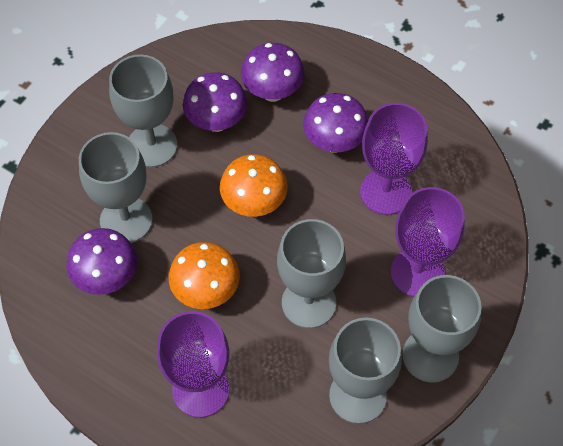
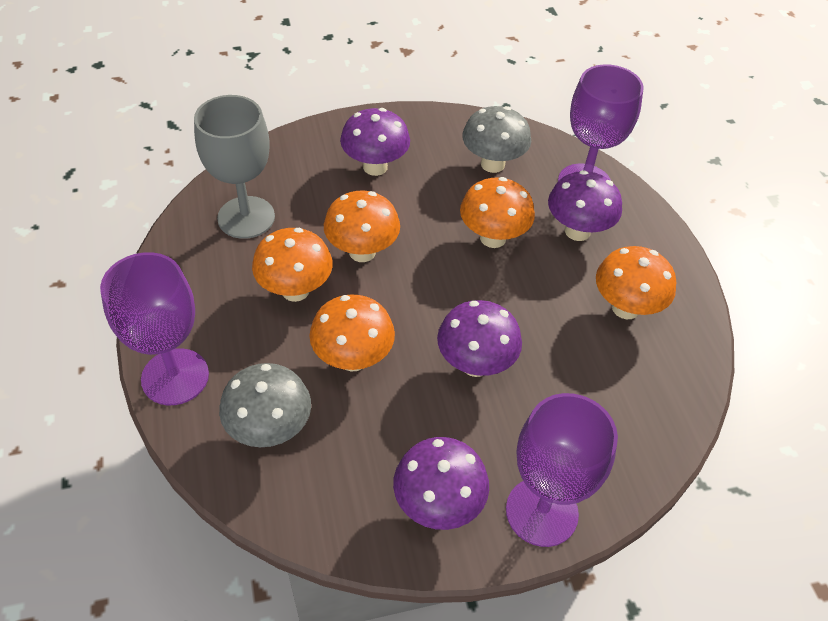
grey goblet: 5 -> 1
grey mushroom: 0 -> 2
orange mushroom: 2 -> 5

